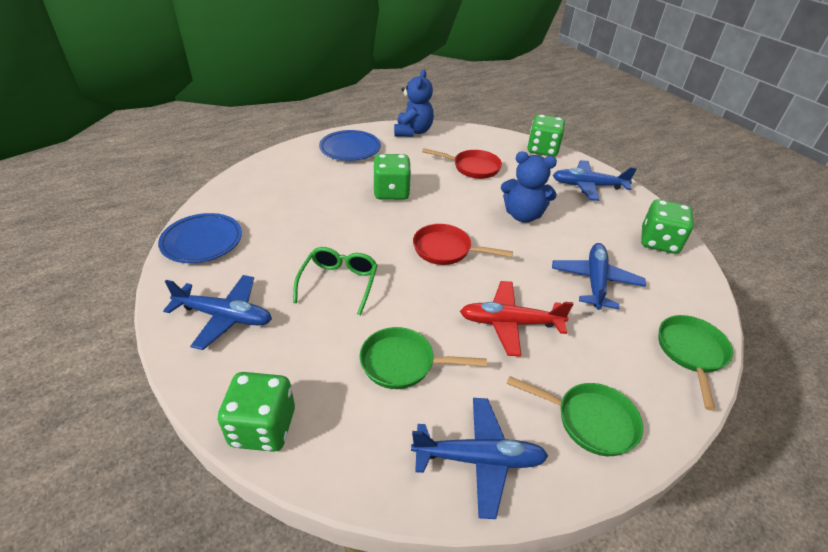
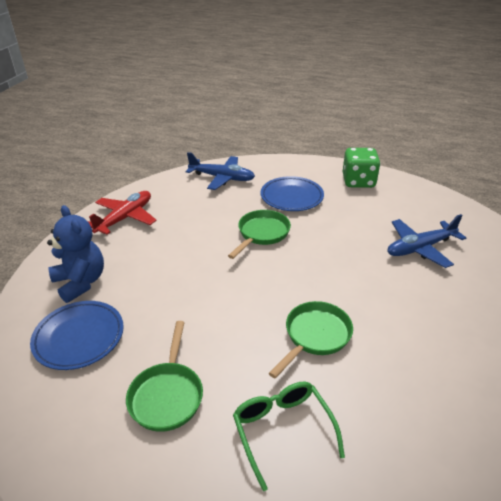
blue plane: 4 -> 2
blue teddy bear: 2 -> 1
green dice: 4 -> 1
red pan: 2 -> 0

